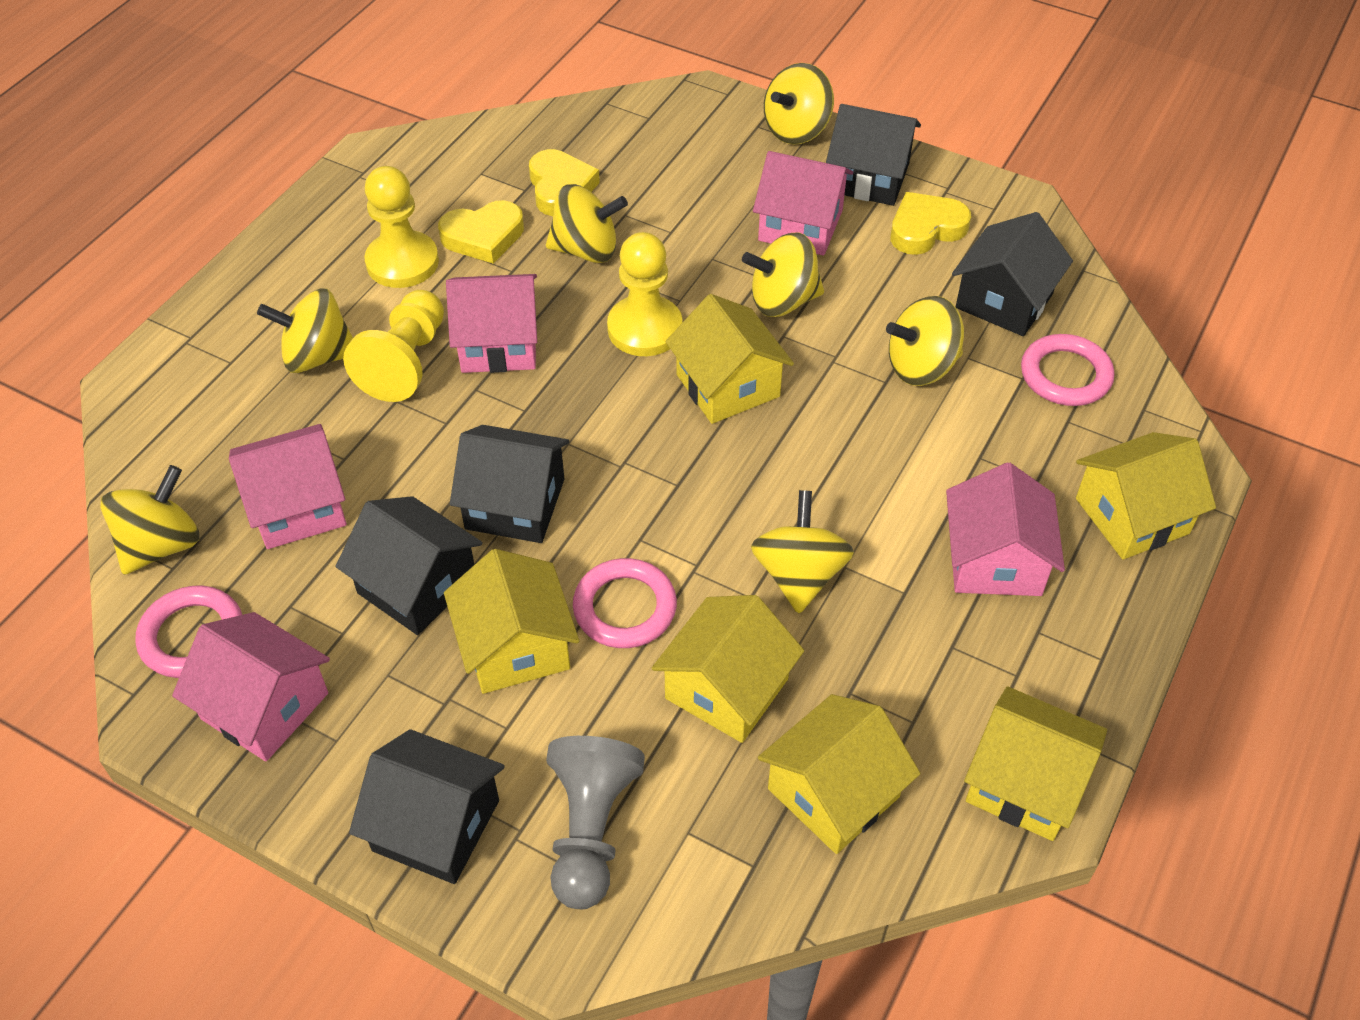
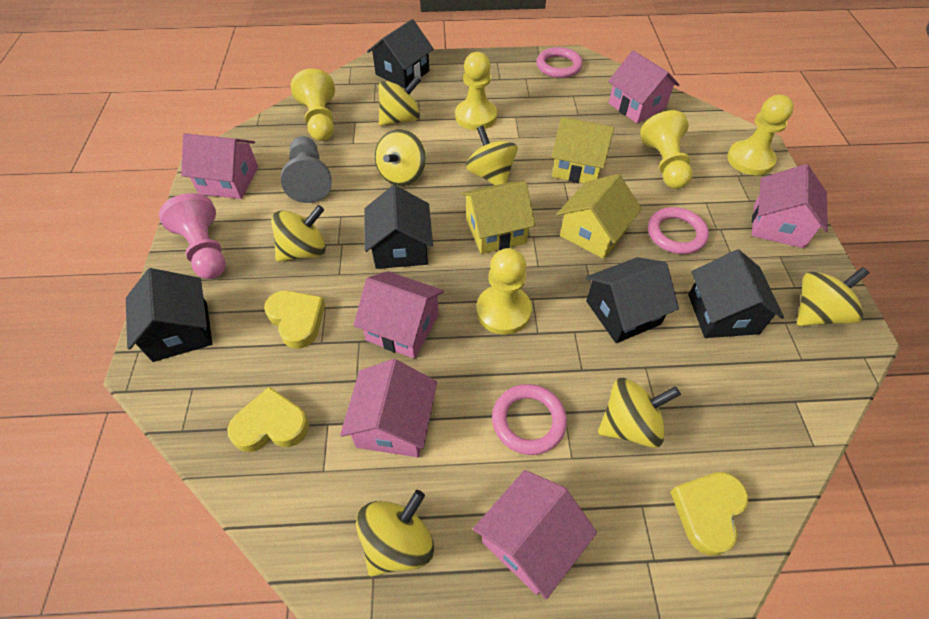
pink house: 5 -> 6
pink pawn: 0 -> 1
yellow house: 6 -> 3
yellow pawn: 3 -> 5

